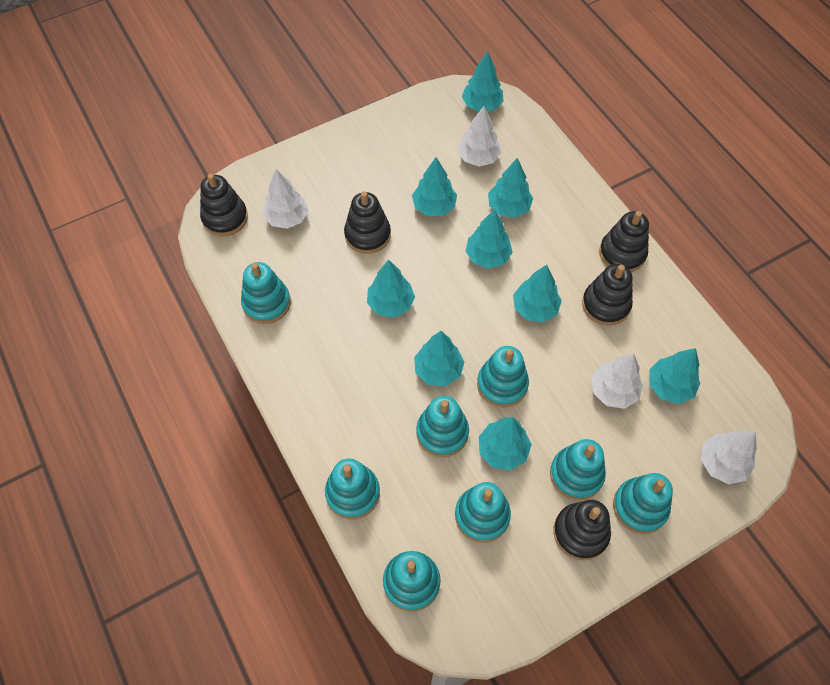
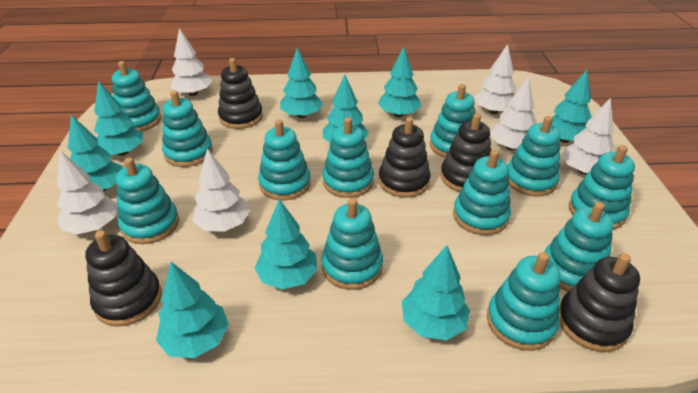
turquoise stacking toy: 8 -> 12
white tree: 4 -> 6

